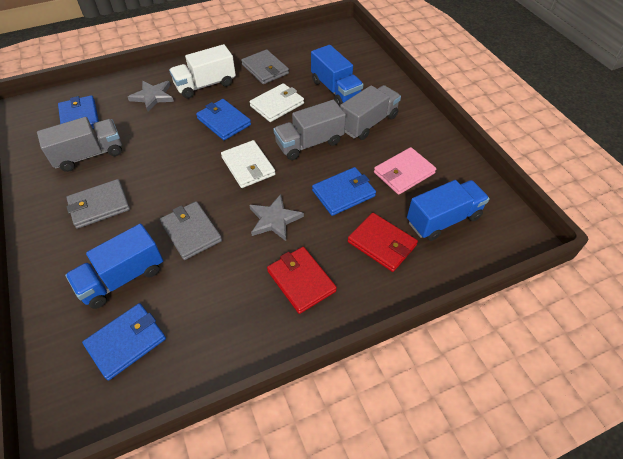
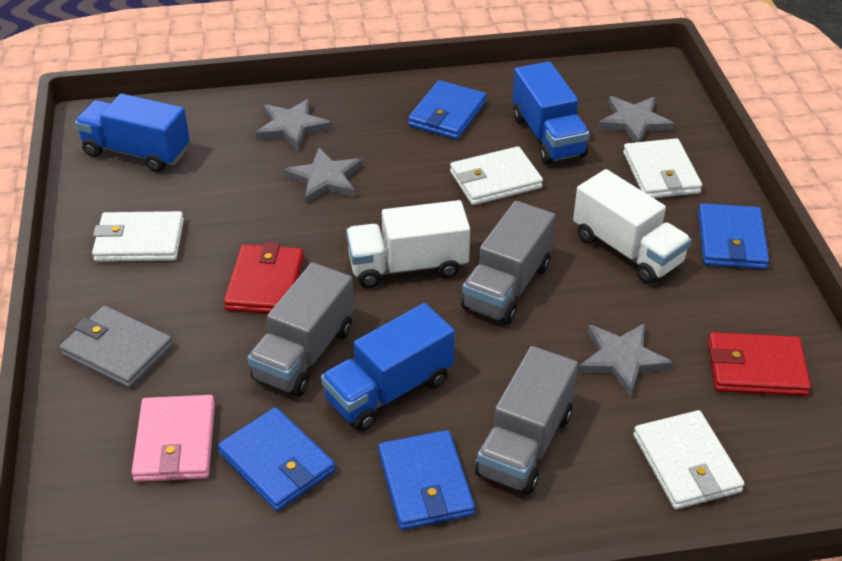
grey star: 2 -> 4
grey wallet: 3 -> 1
white truck: 1 -> 2
white wallet: 2 -> 4

